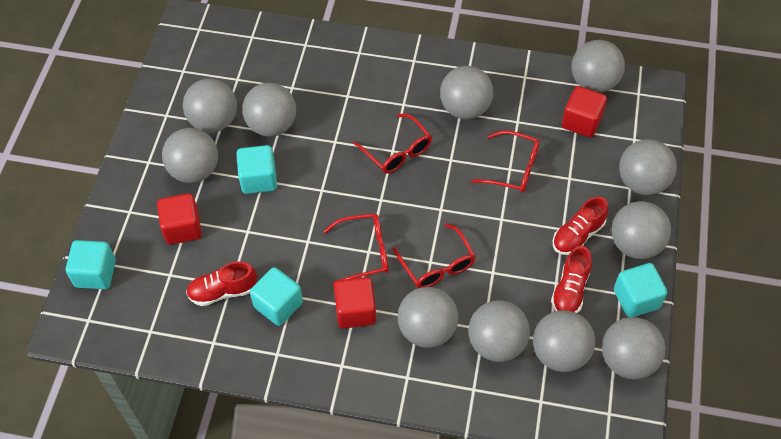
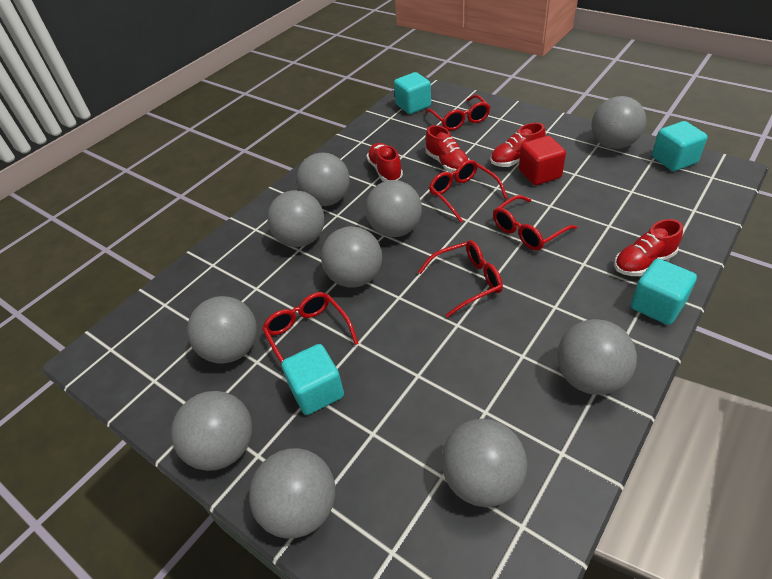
grey ball: 11 -> 10
red cube: 3 -> 1
red glasses: 4 -> 5
red shoe: 3 -> 4

